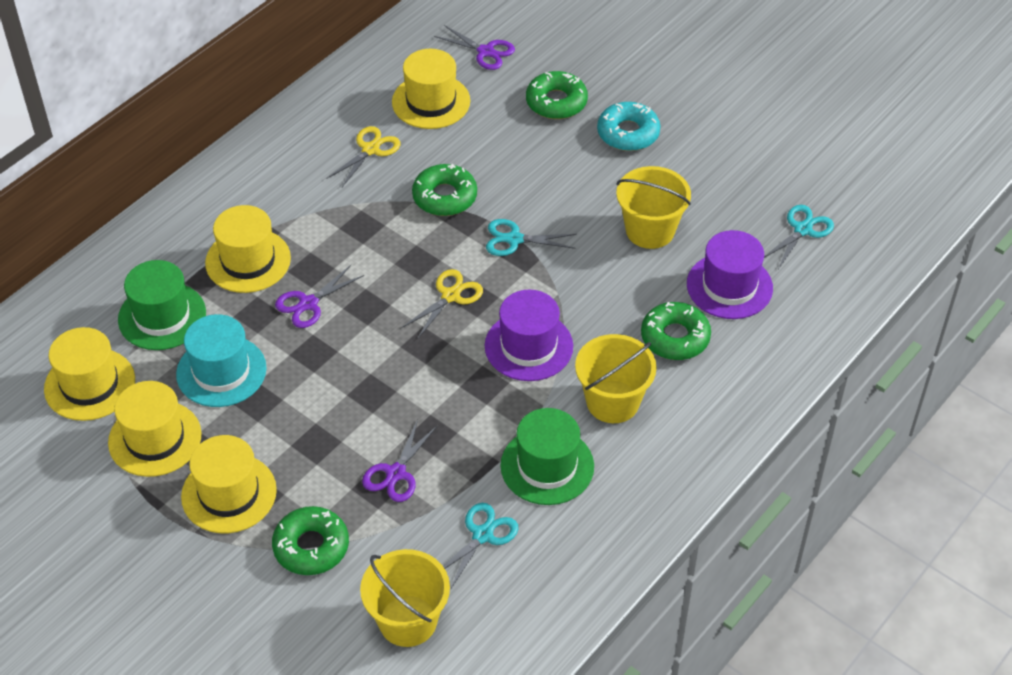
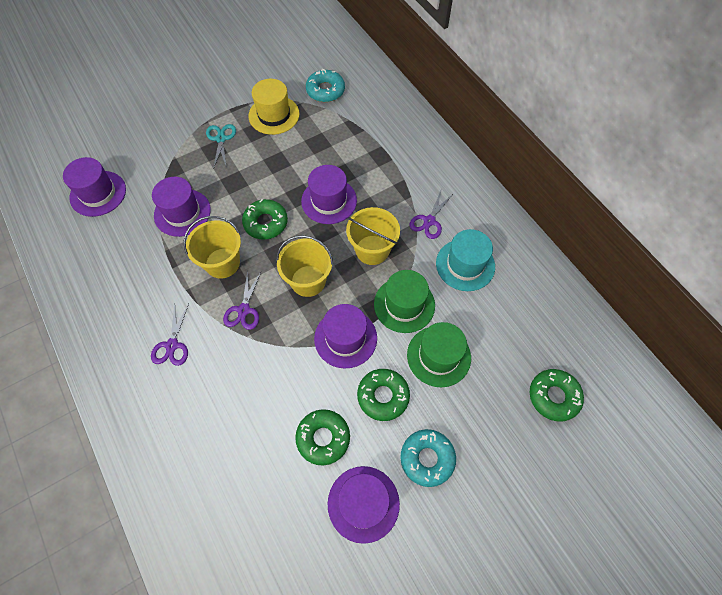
purple hat: 2 -> 5
turquoise donut: 1 -> 2
turquoise scissors: 3 -> 1
yellow hat: 5 -> 1
yellow scissors: 2 -> 0

